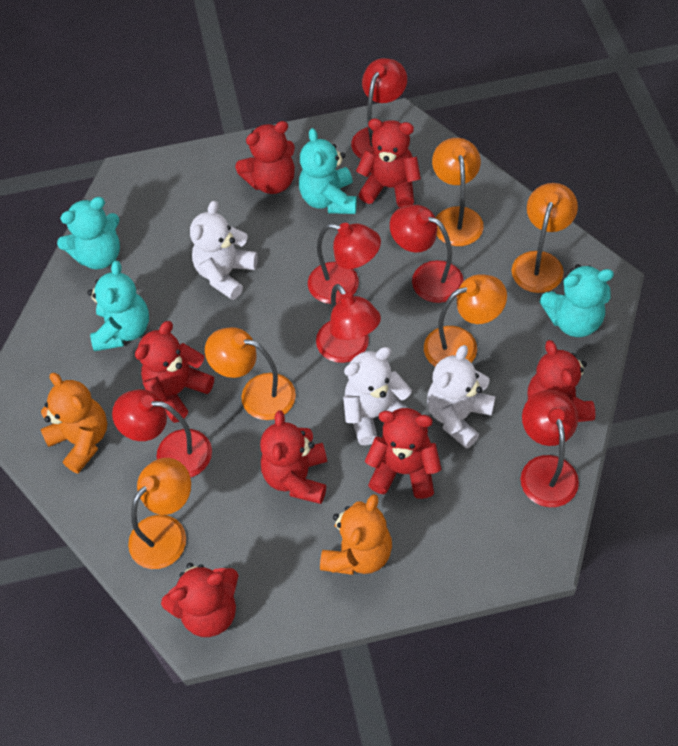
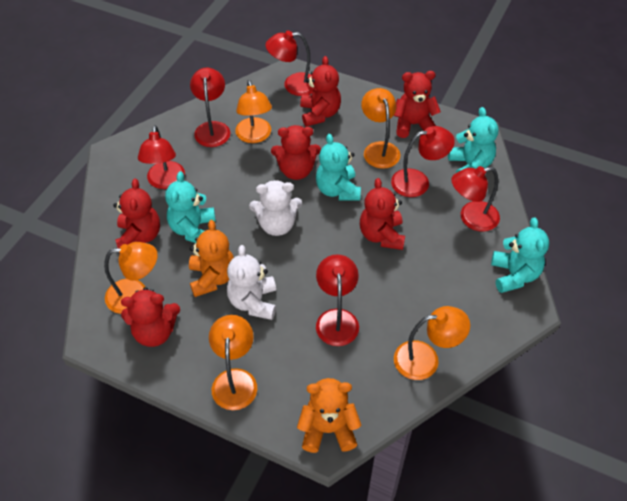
red teddy bear: 7 -> 6
white teddy bear: 3 -> 2

